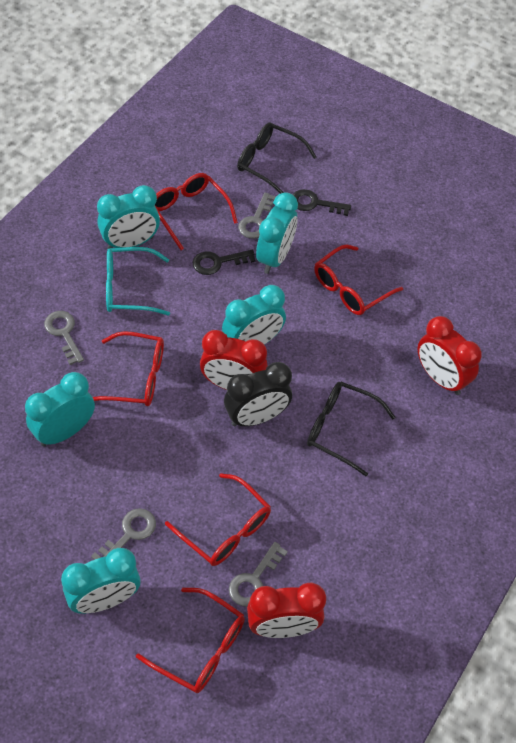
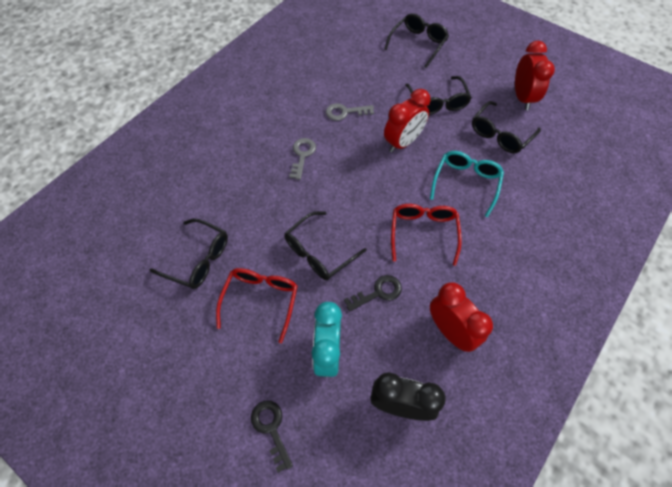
black glasses: 2 -> 5
grey key: 4 -> 2
red glasses: 5 -> 2
turquoise clock: 5 -> 1

